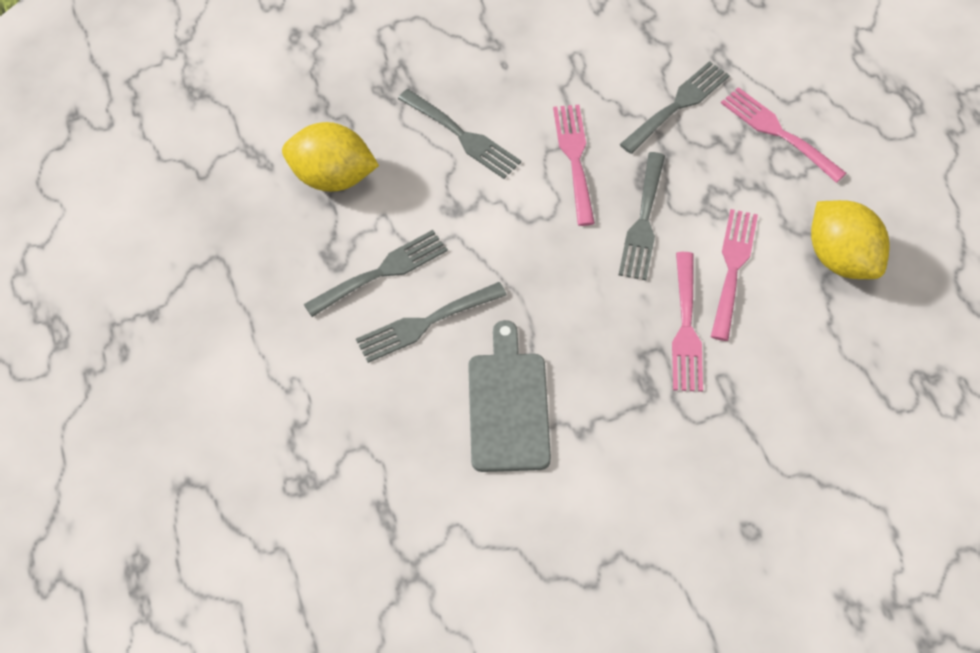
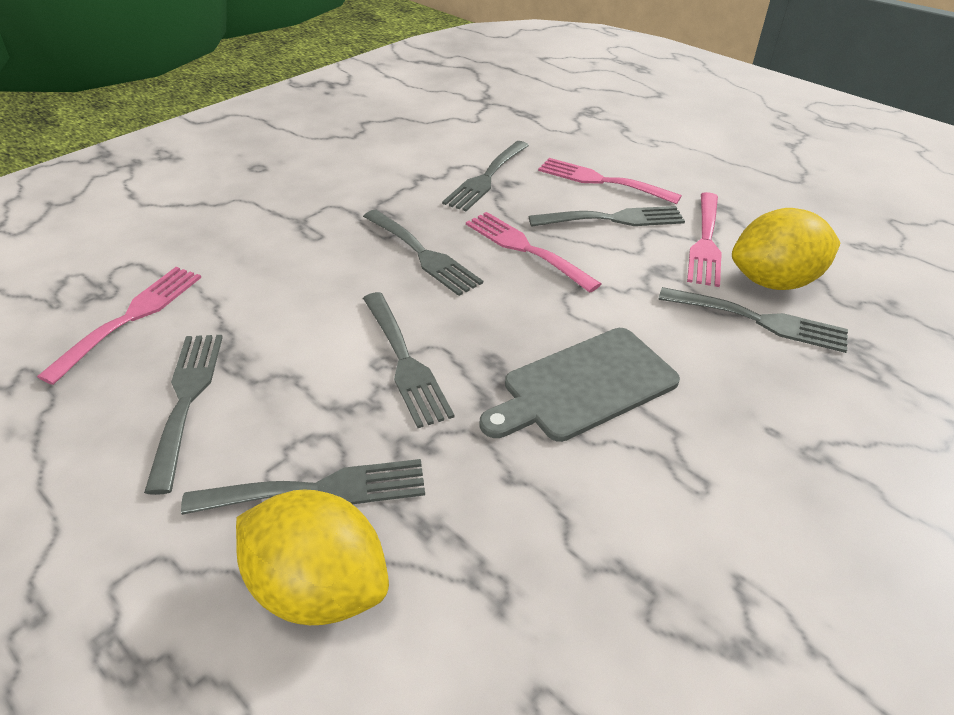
grey fork: 5 -> 7

